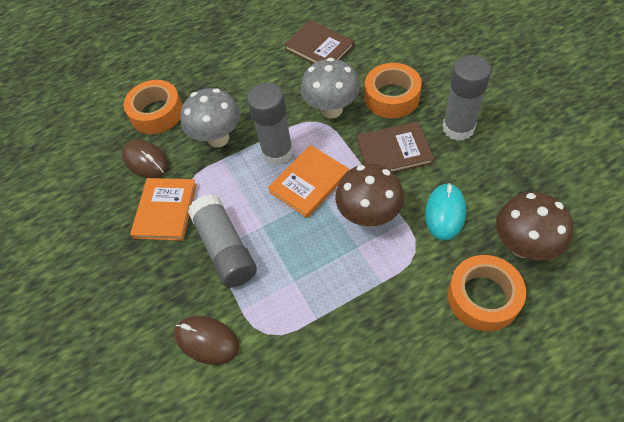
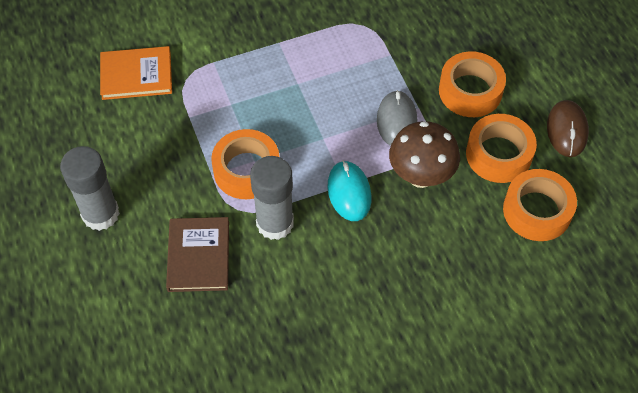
brown book: 2 -> 1
brown mouse: 2 -> 1
brown mushroom: 2 -> 1
grey glue stick: 3 -> 2
grey mouse: 0 -> 1
grey mushroom: 2 -> 0
orange book: 2 -> 1
orange tape: 3 -> 4

